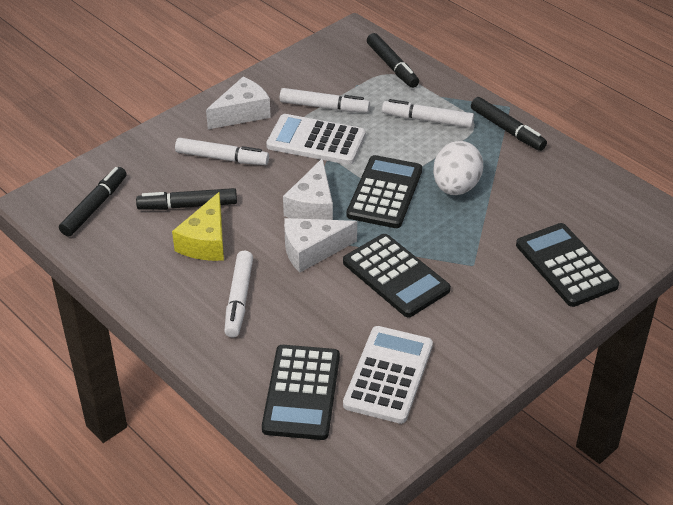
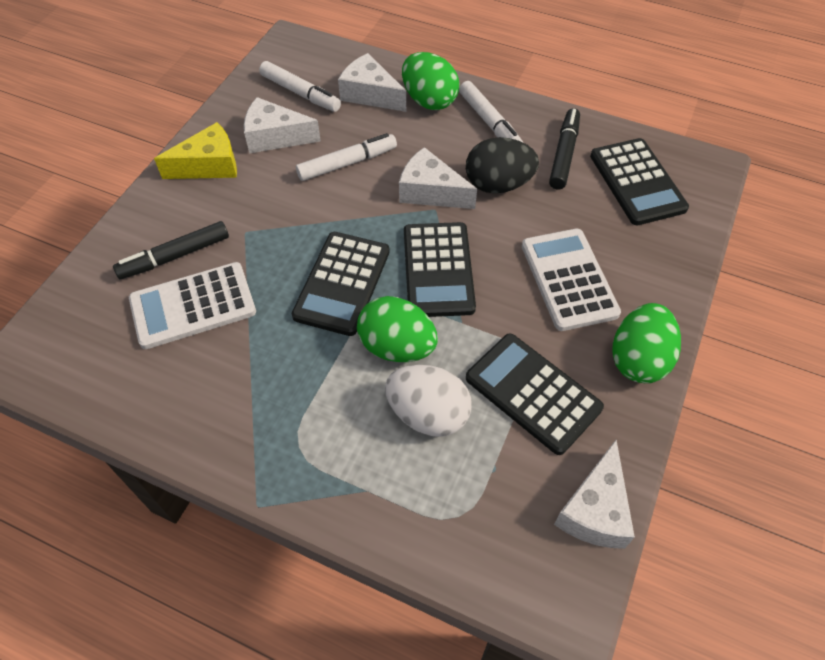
black egg: 0 -> 1
black marker: 4 -> 2
green egg: 0 -> 3
white cheese: 3 -> 4
white marker: 4 -> 3

